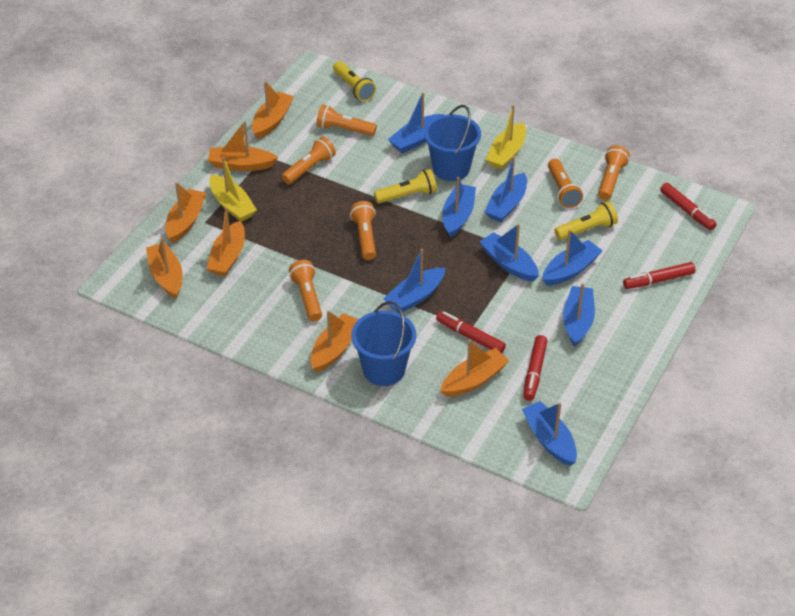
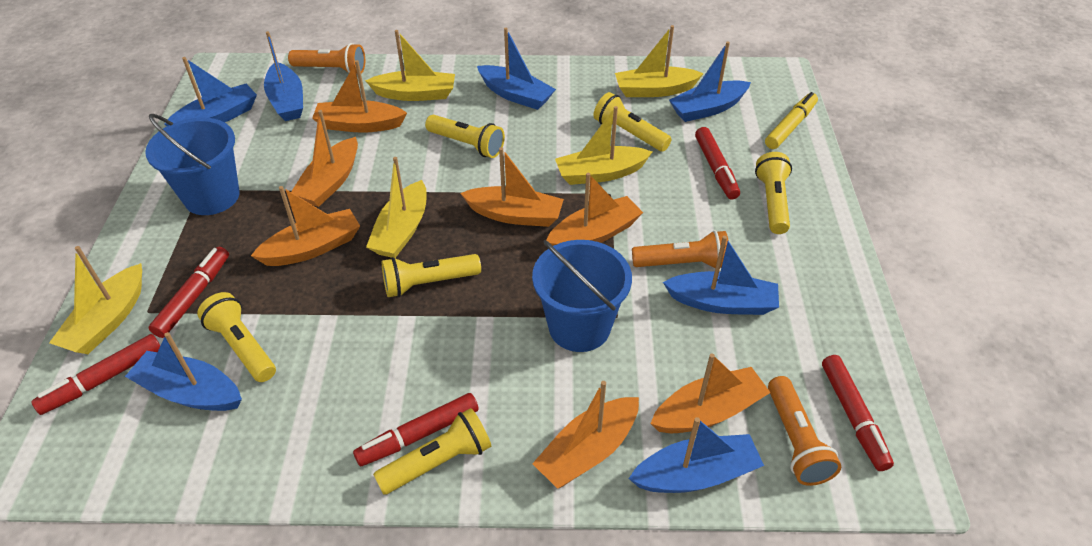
blue boat: 8 -> 7
orange flashlight: 6 -> 3
red marker: 4 -> 5
yellow boat: 2 -> 5
yellow flashlight: 3 -> 6
yellow marker: 0 -> 1

